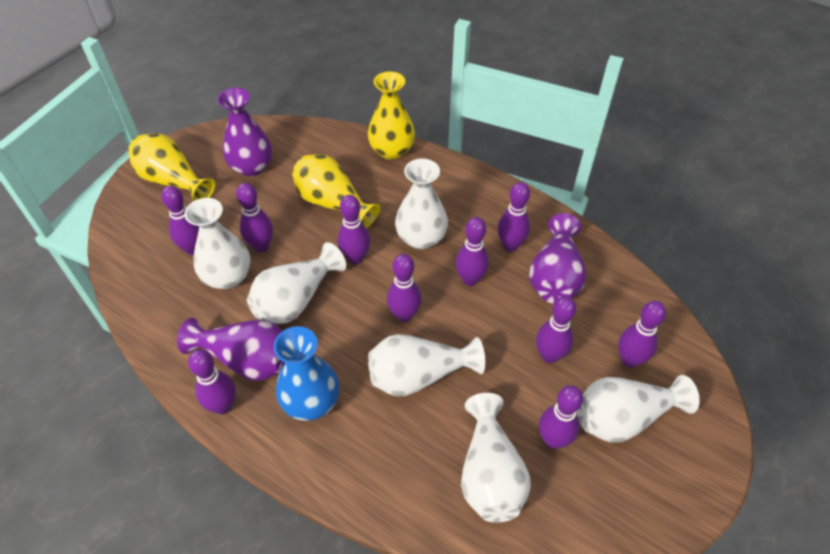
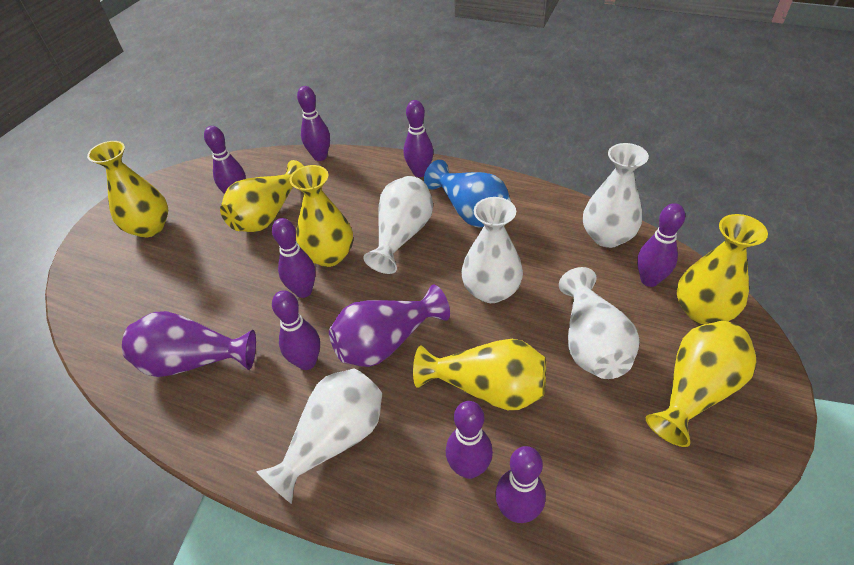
purple bowling pin: 10 -> 8
purple vase: 3 -> 2
white vase: 6 -> 5
yellow vase: 3 -> 6

